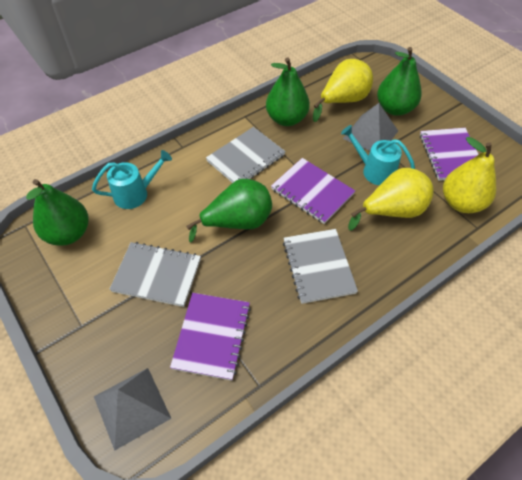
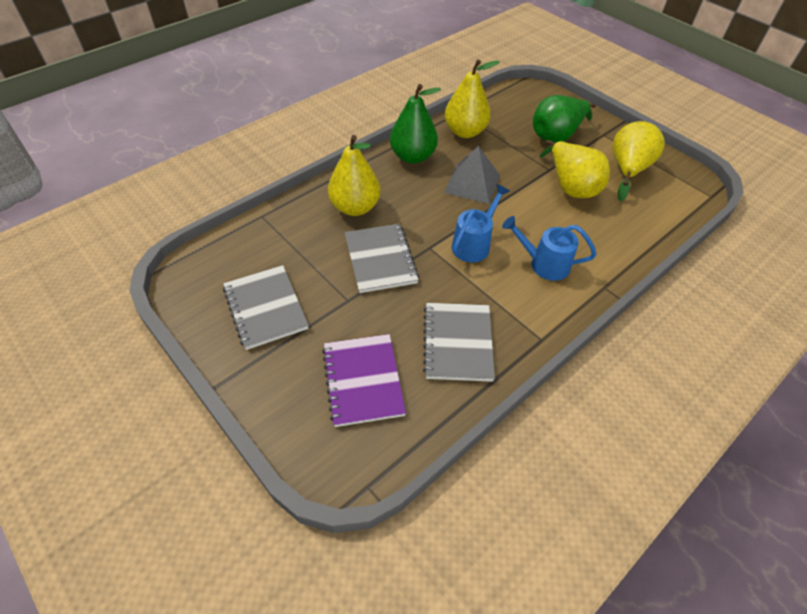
blue watering can: 0 -> 2
green pear: 4 -> 2
grey pyramid: 2 -> 1
purple notebook: 3 -> 1
turquoise watering can: 2 -> 0
yellow pear: 3 -> 4

